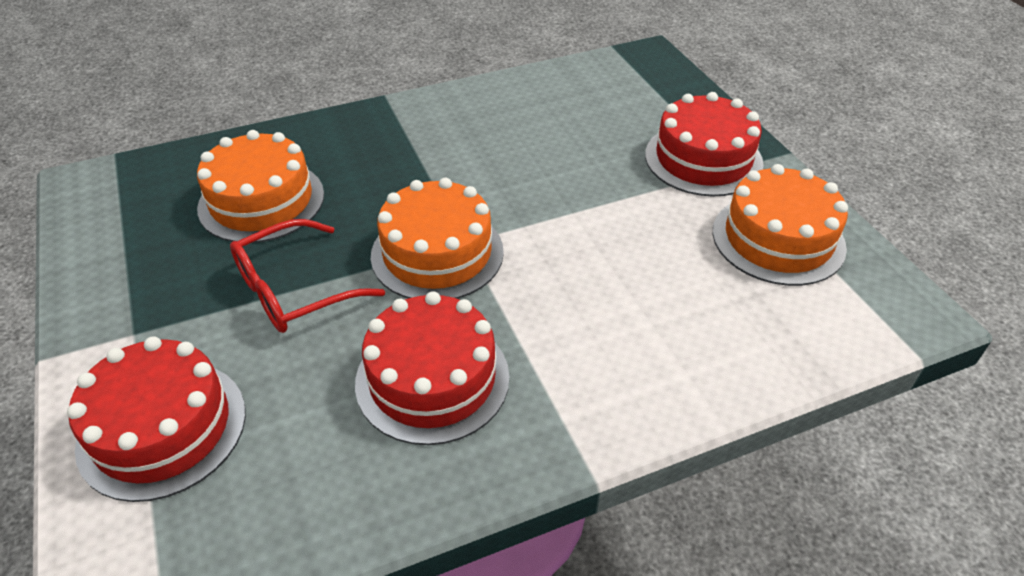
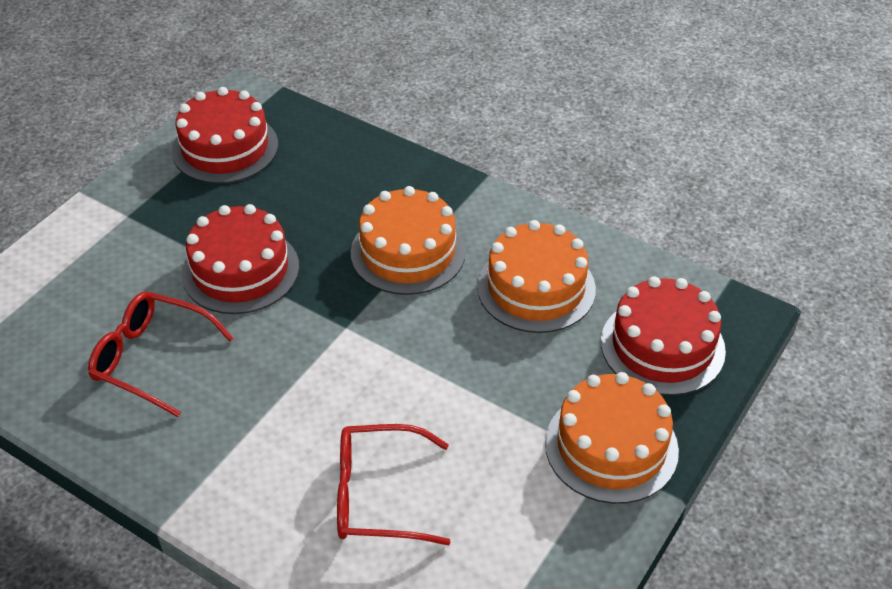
red glasses: 1 -> 2

